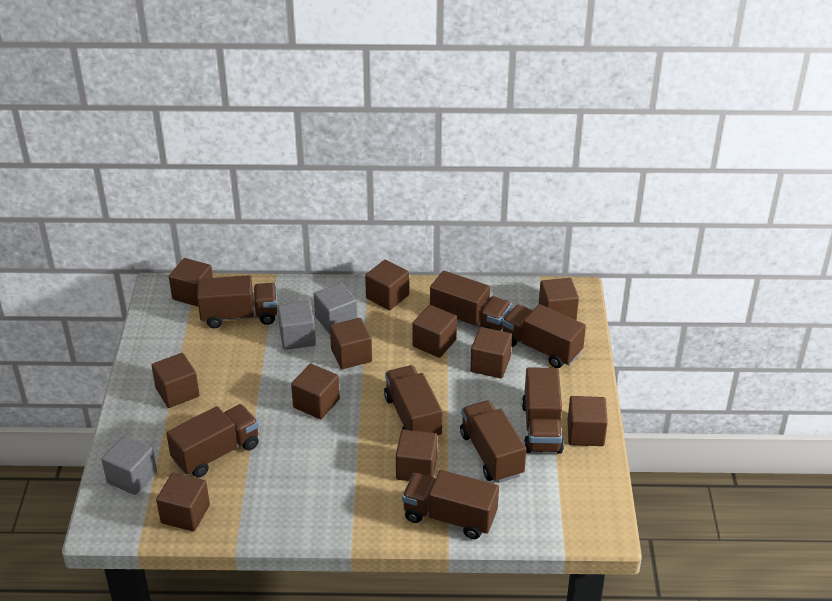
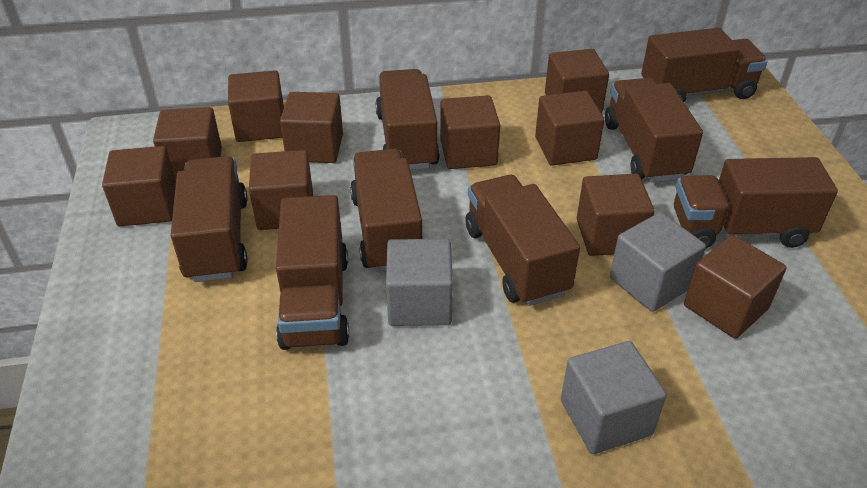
brown cube: 11 -> 10

